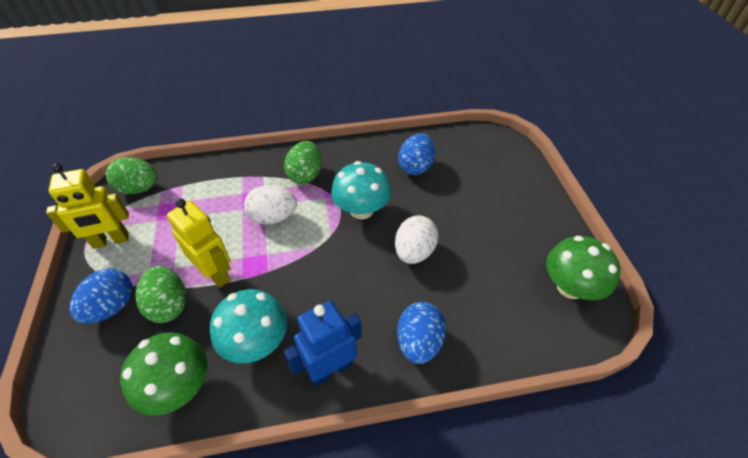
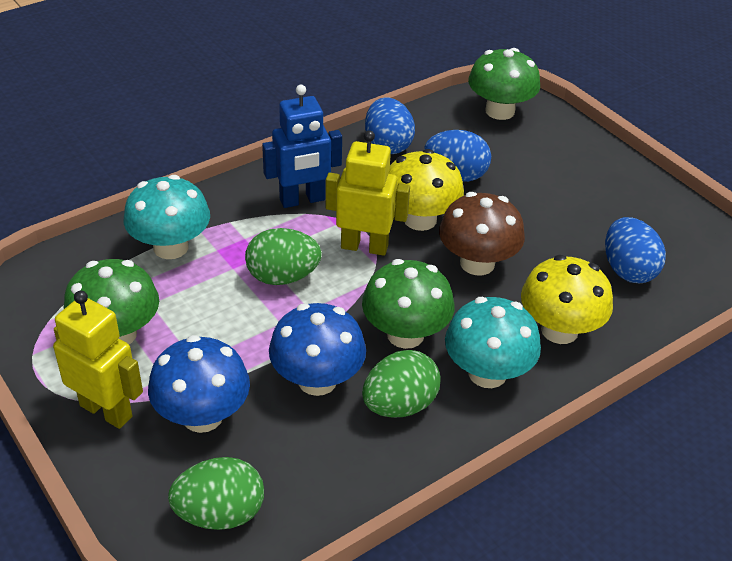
blue mushroom: 0 -> 2
brown mushroom: 0 -> 1
green mushroom: 2 -> 3
white egg: 2 -> 0
yellow mushroom: 0 -> 2

